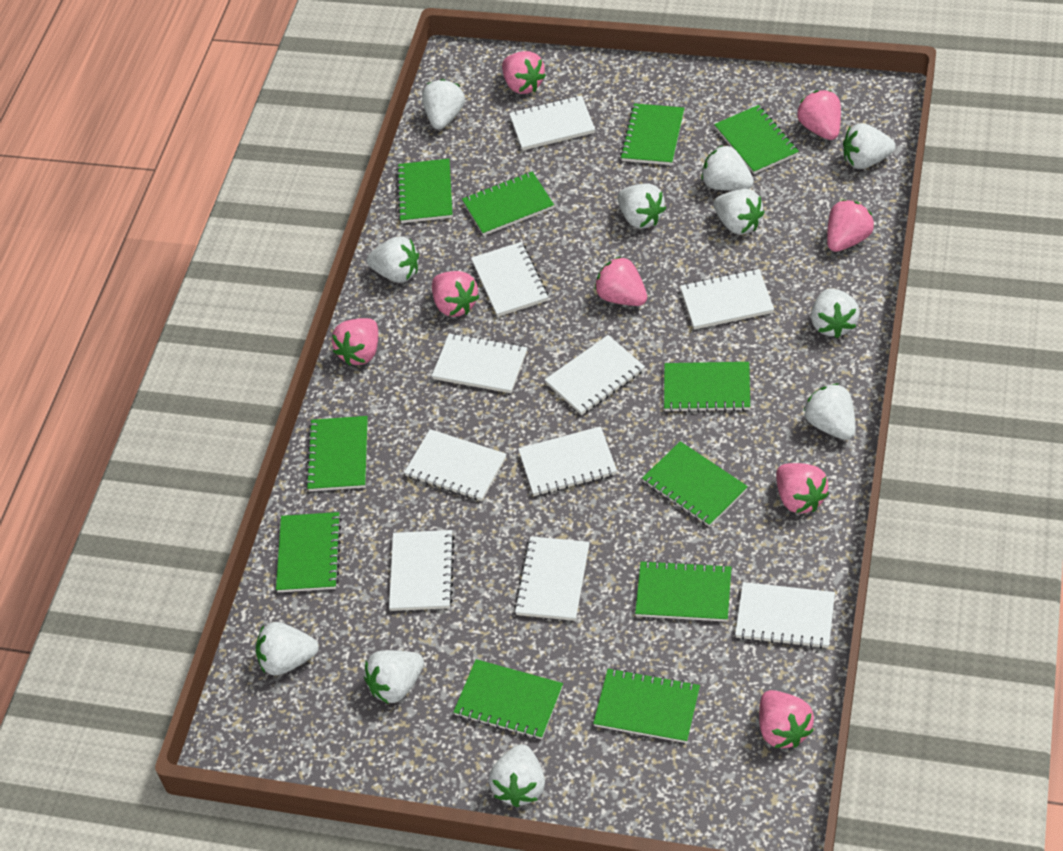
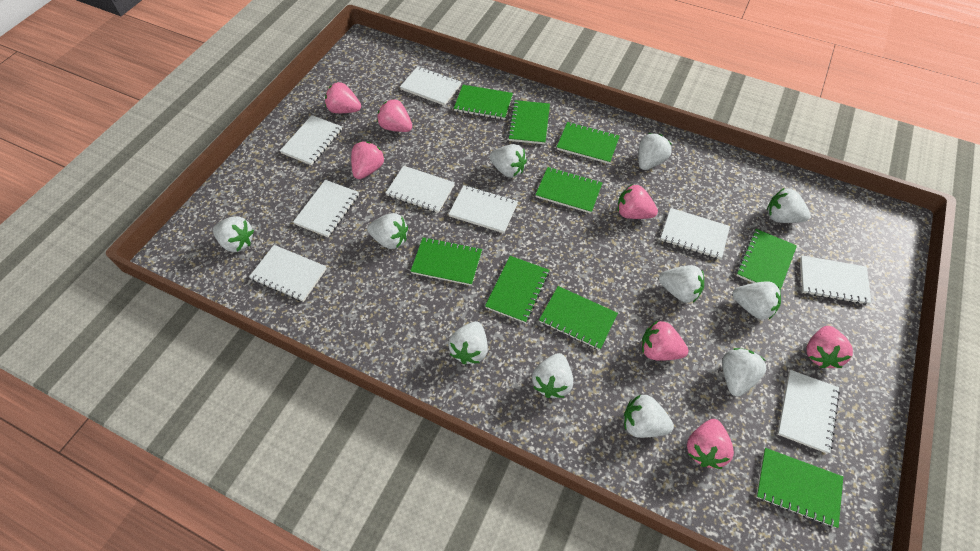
green notebook: 11 -> 9
pink strawberry: 8 -> 7
white notebook: 10 -> 9

